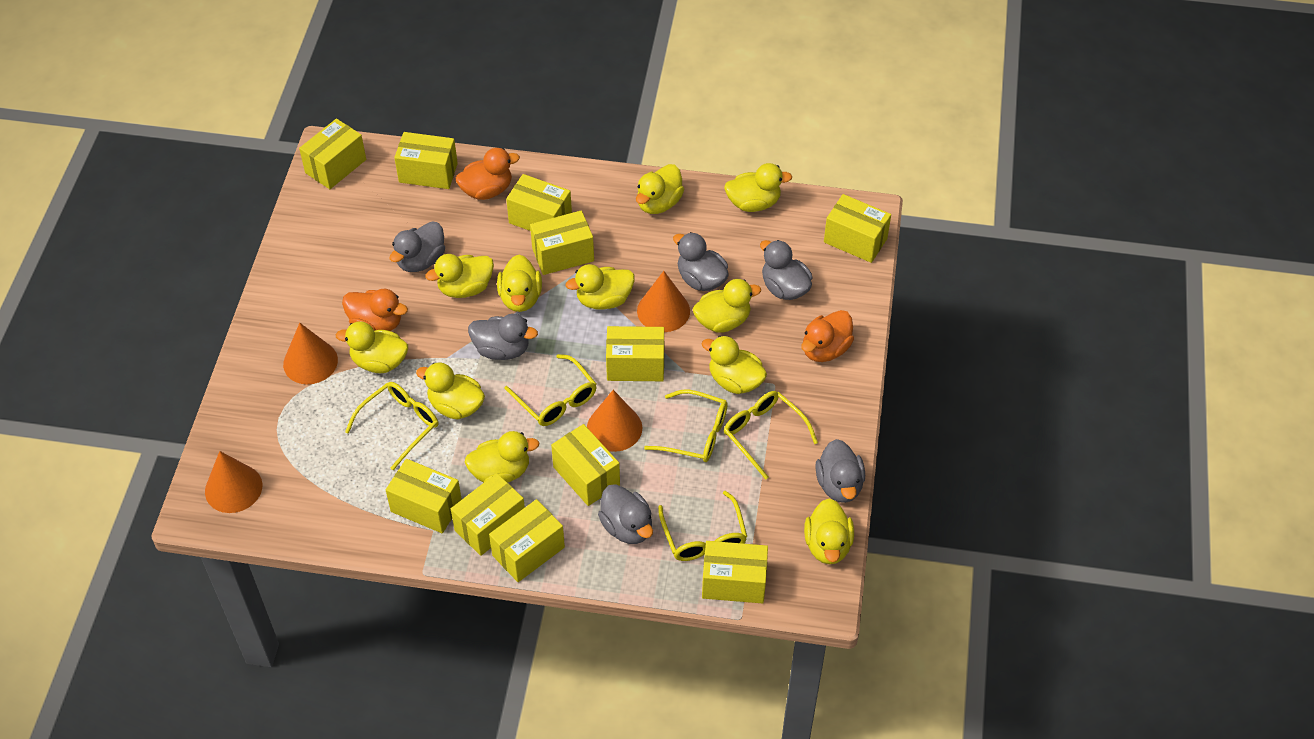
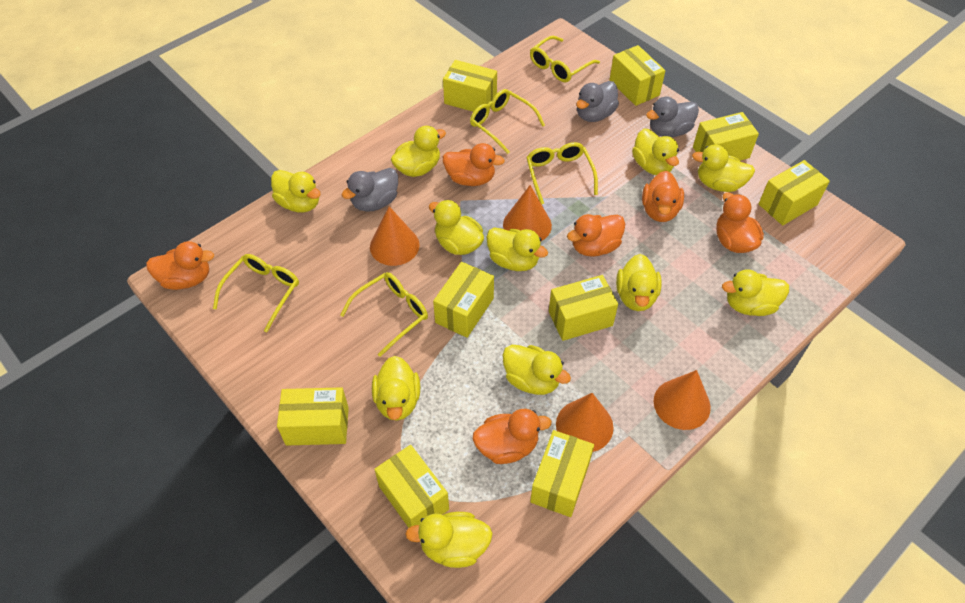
grey duck: 6 -> 3
orange duck: 3 -> 6
yellow box: 11 -> 9

